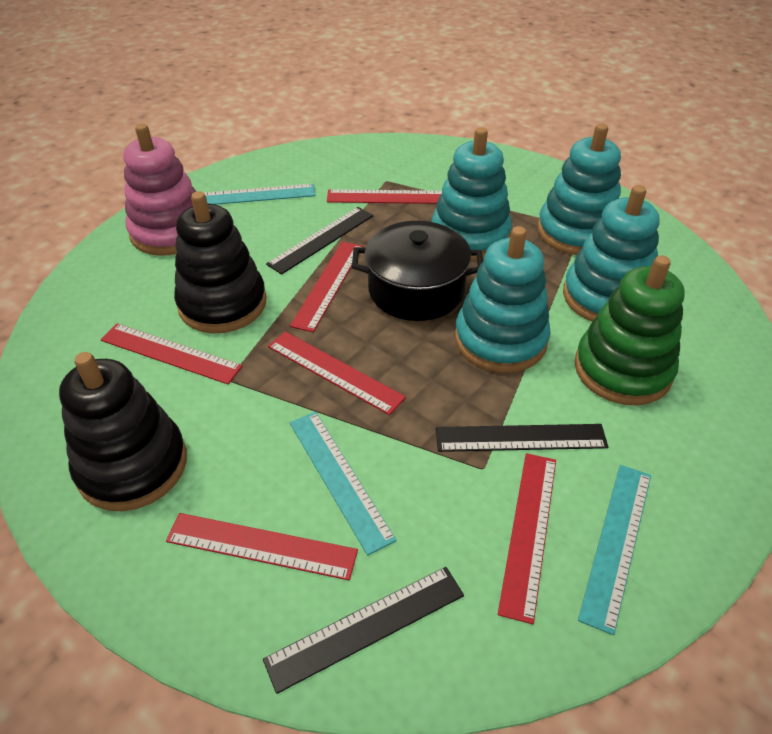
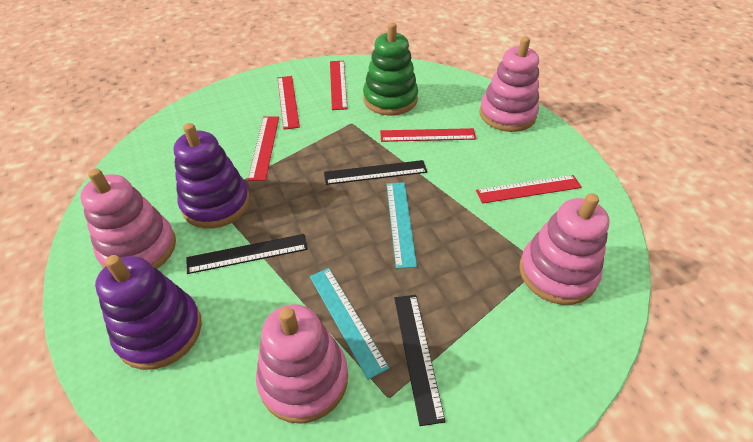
black pot: 1 -> 0
black stacking toy: 2 -> 0
pink stacking toy: 1 -> 4
purple stacking toy: 0 -> 2
red ruler: 6 -> 5
turquoise ruler: 3 -> 2
turquoise stacking toy: 4 -> 0

